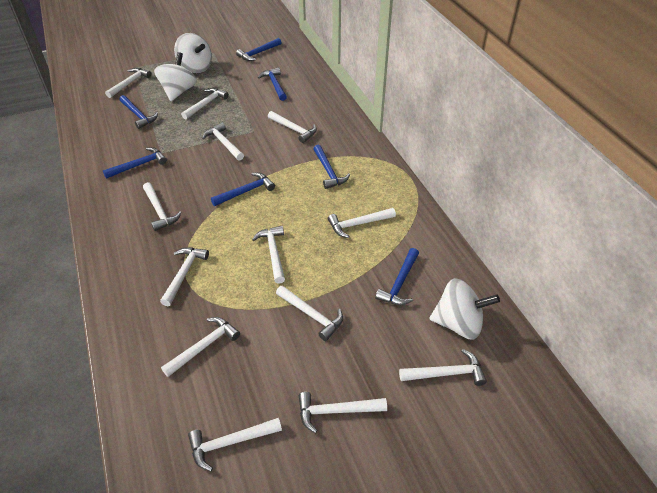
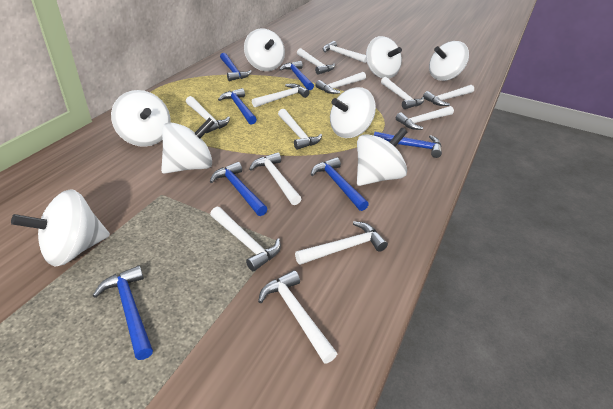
white spinning top: 3 -> 8

